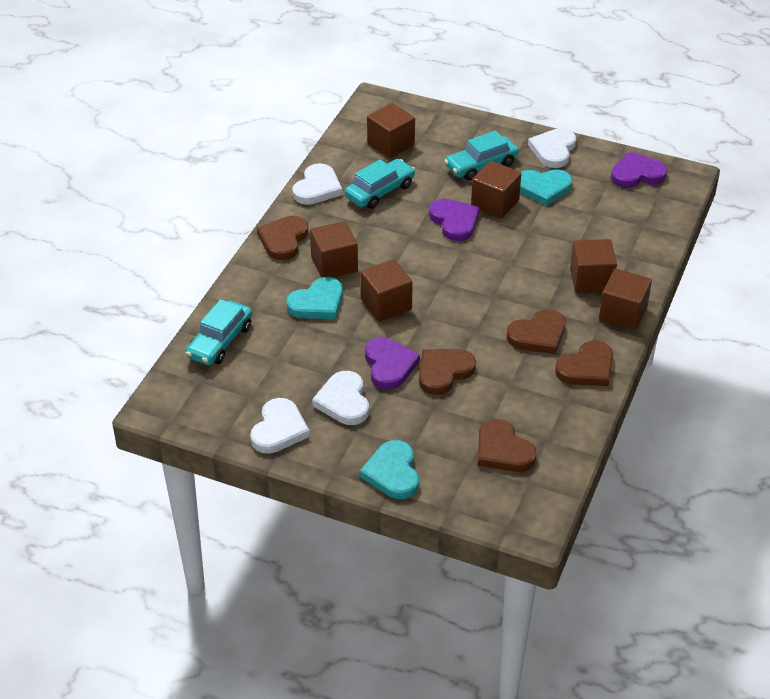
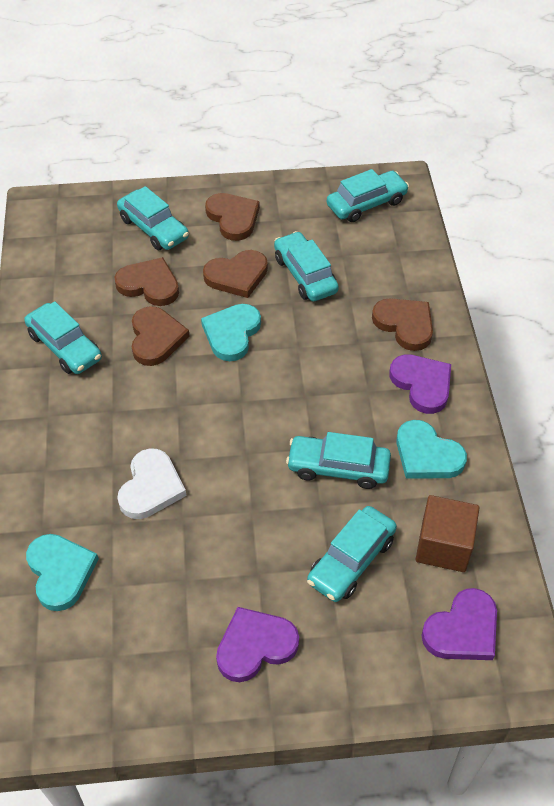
brown cube: 6 -> 1
turquoise car: 3 -> 6
white heart: 4 -> 1

